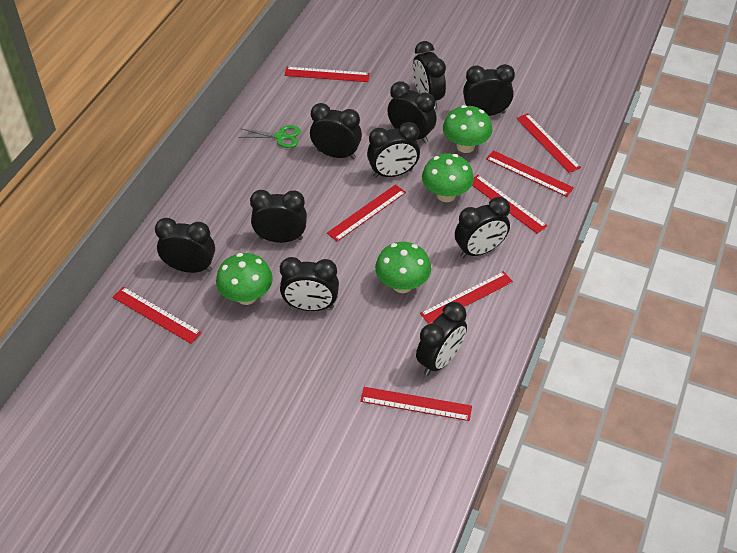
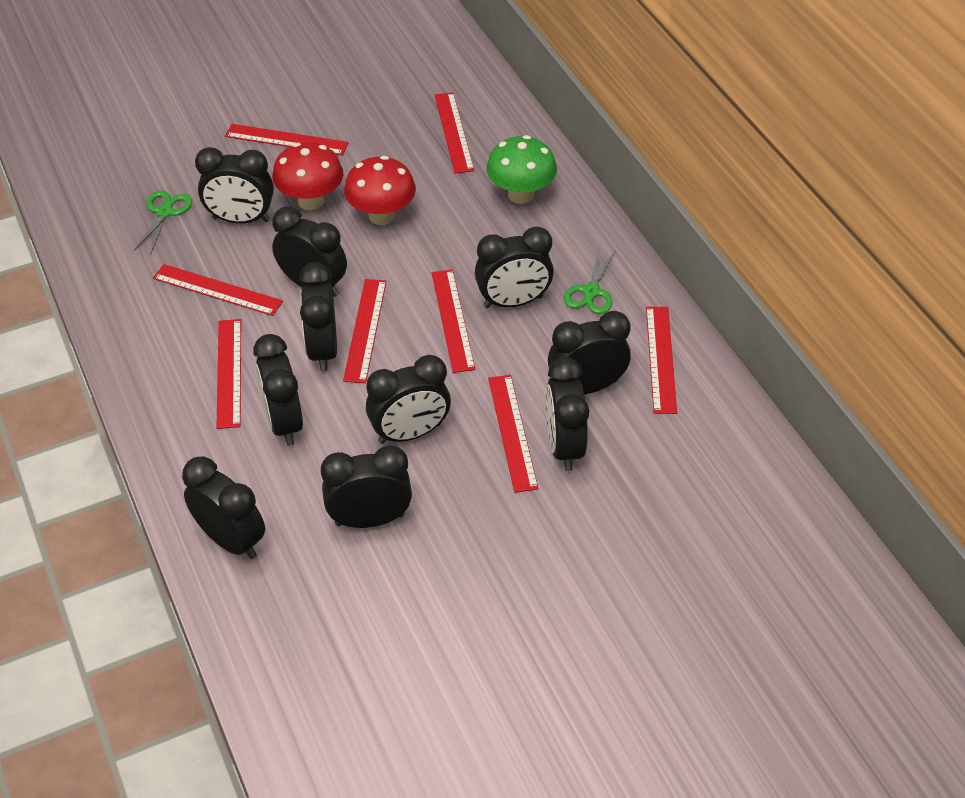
green mushroom: 4 -> 1
green scissors: 1 -> 2
red mushroom: 0 -> 2

